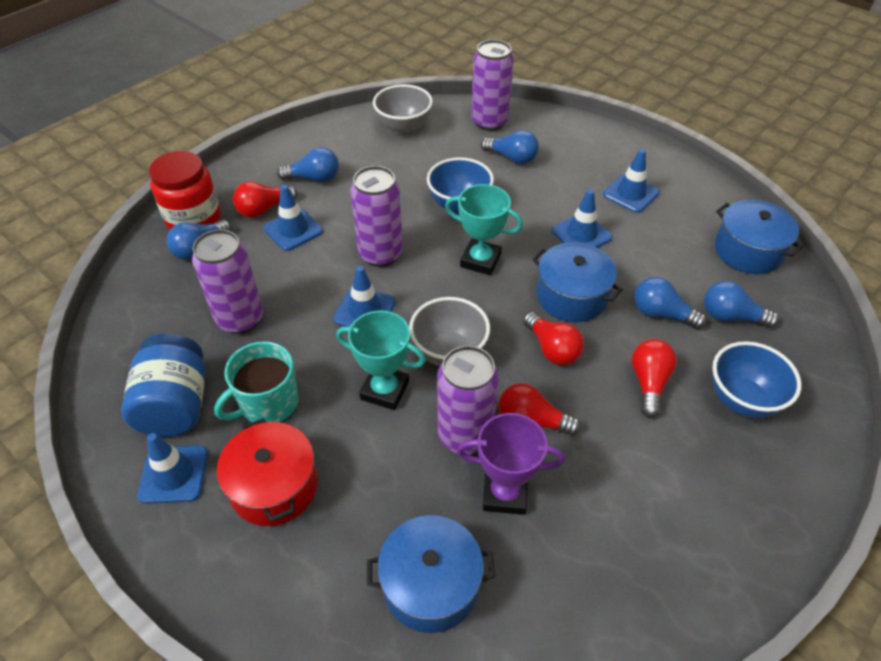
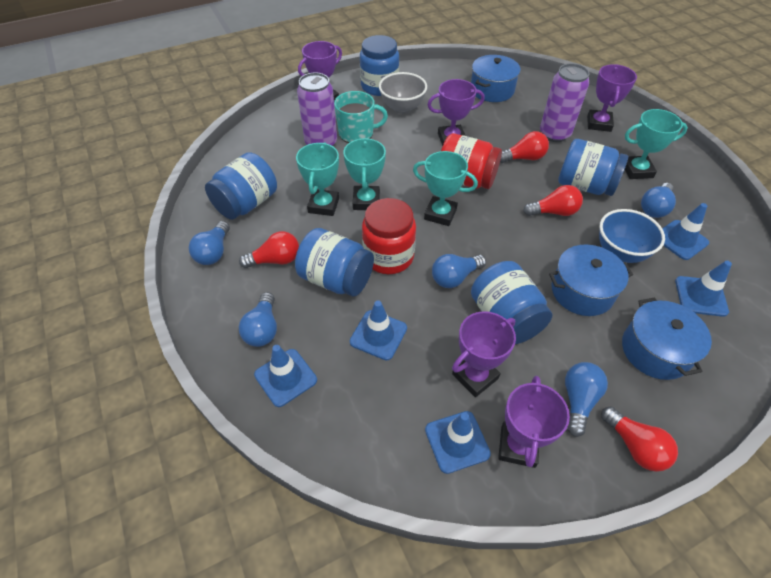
blue bowl: 2 -> 1
blue jar: 1 -> 5
grey bowl: 2 -> 1
purple can: 4 -> 2
purple trophy: 1 -> 5
red jar: 1 -> 2
red pot: 1 -> 0
turquoise trophy: 2 -> 4

